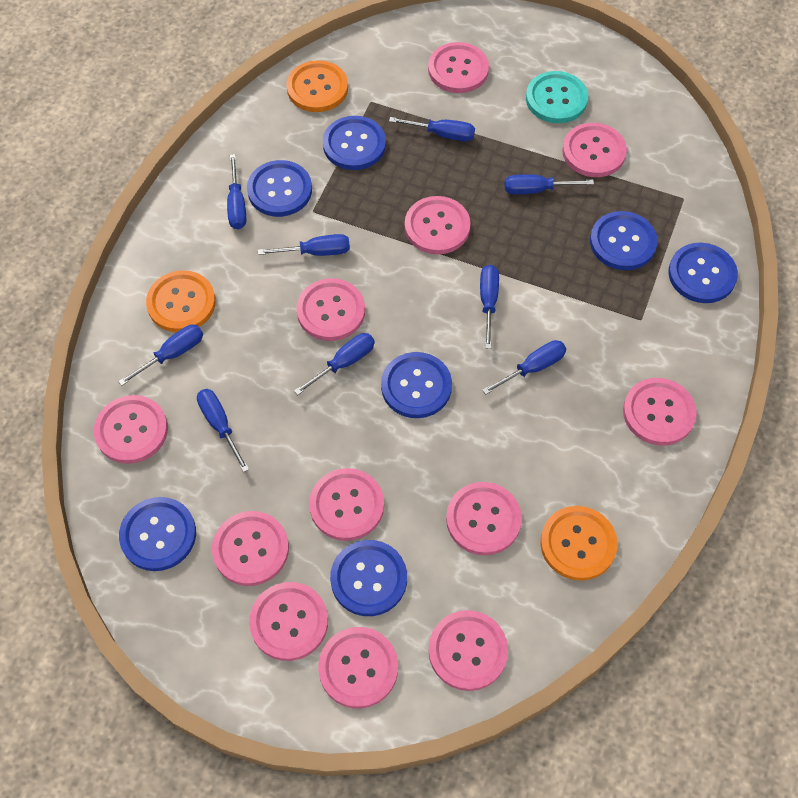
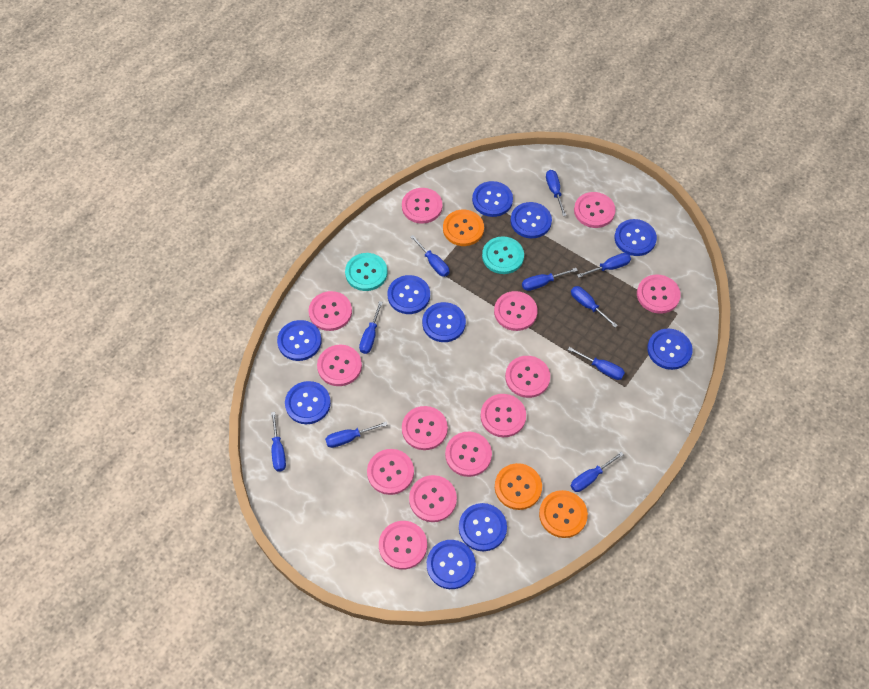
blue button: 7 -> 10
blue screwdriver: 9 -> 10
pink button: 12 -> 13
turquoise button: 1 -> 2

